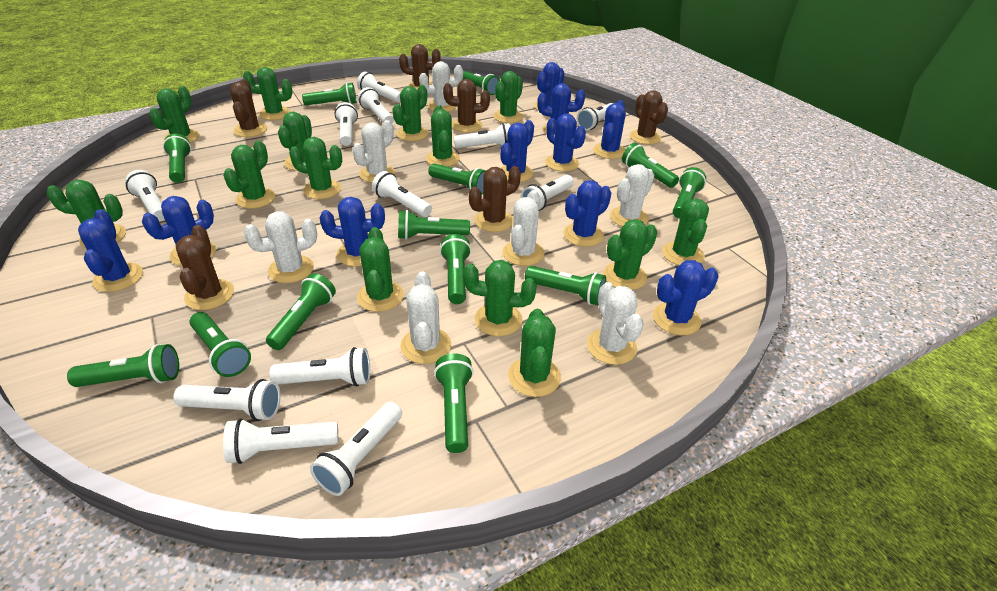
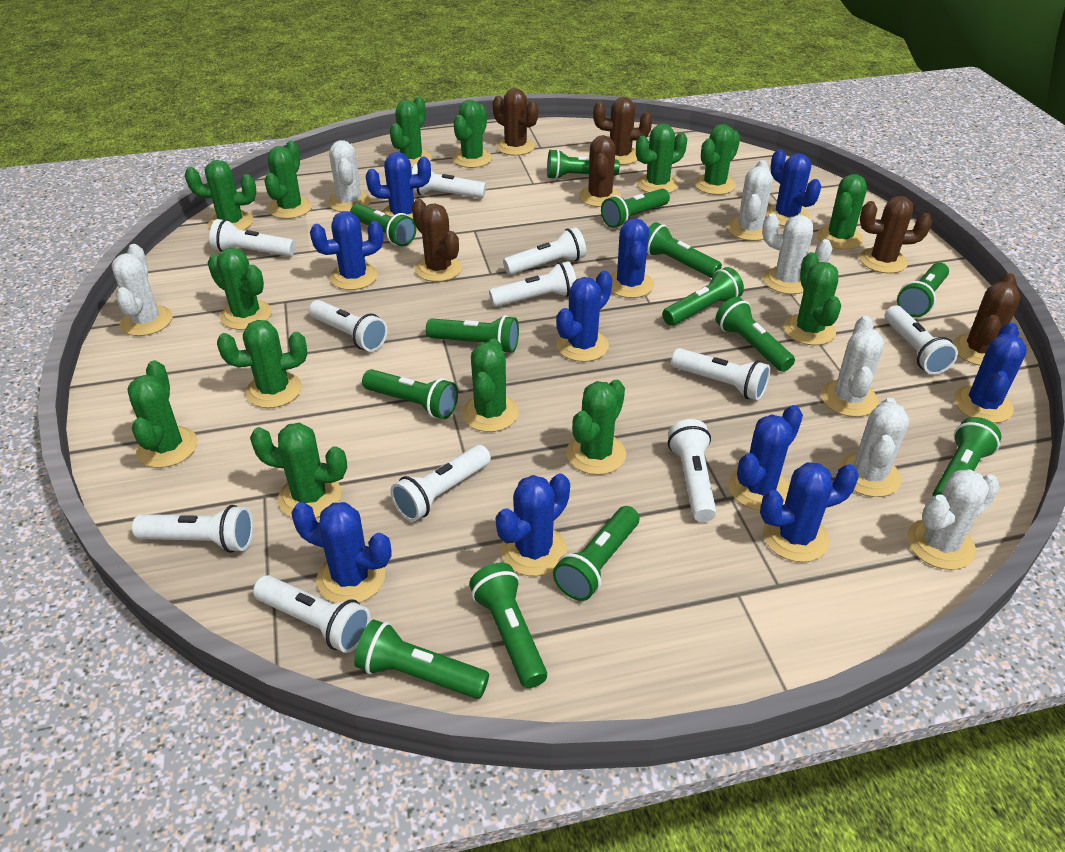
white flashlight: 12 -> 11

